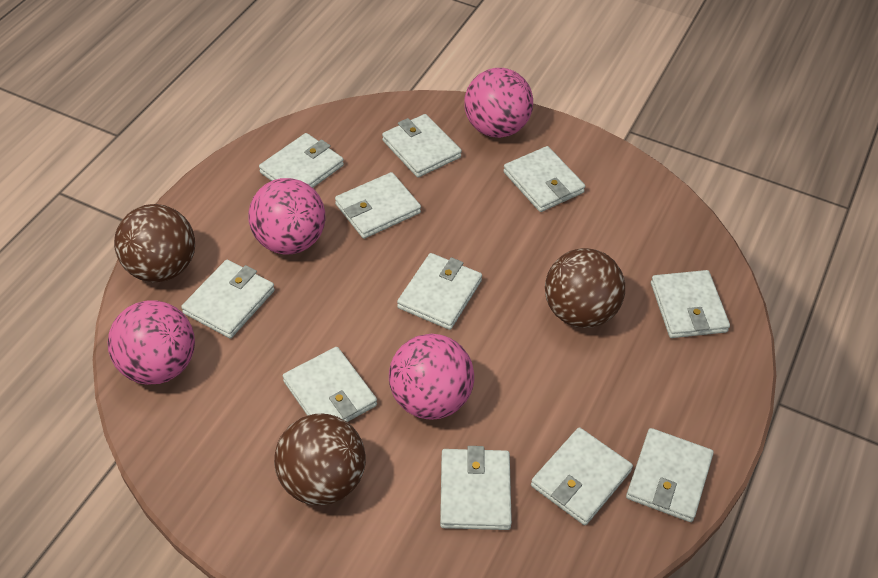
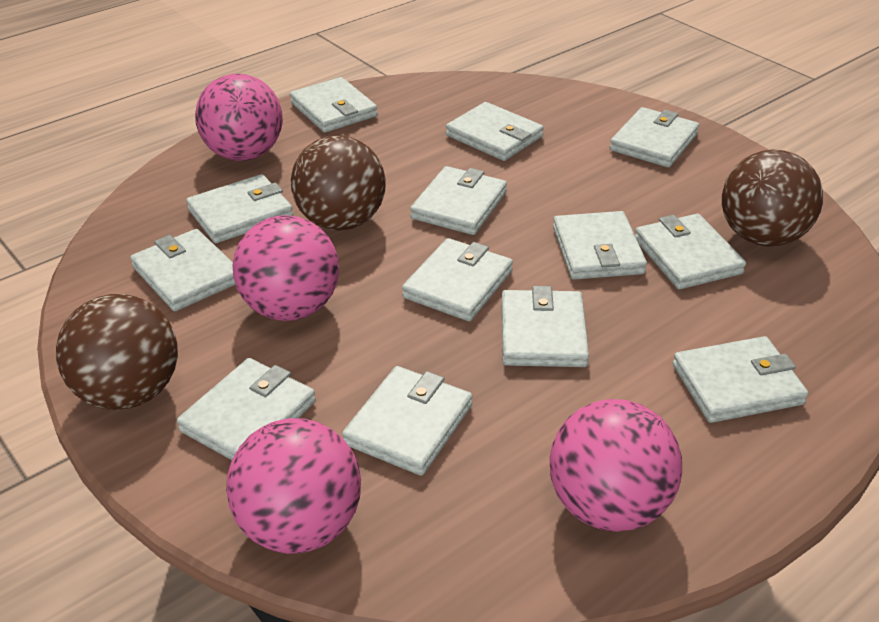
white wallet: 11 -> 13

